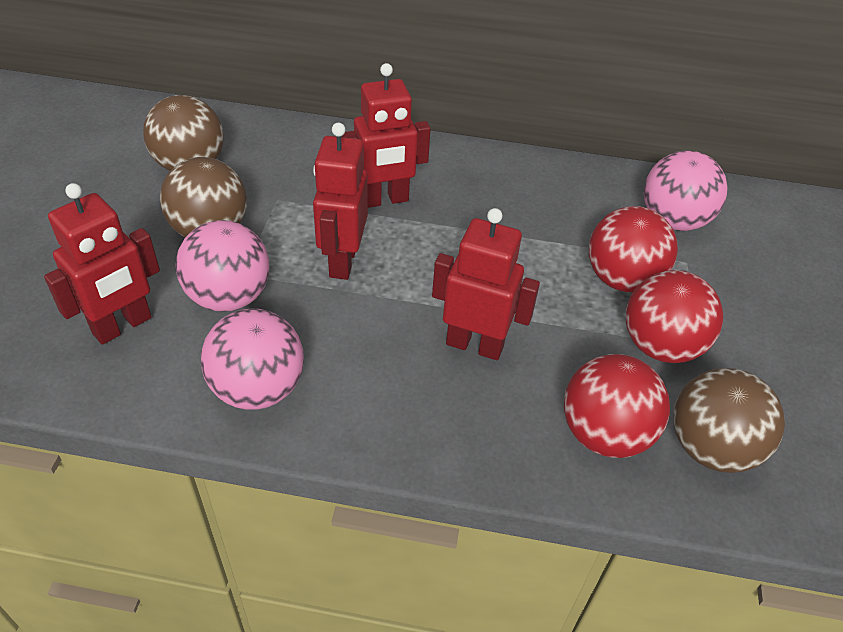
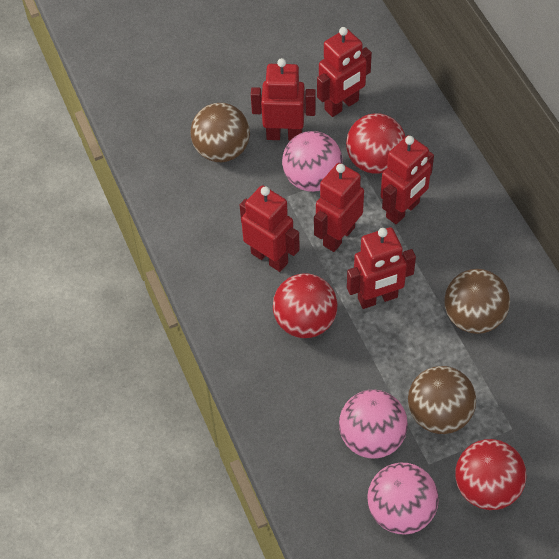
red robot: 4 -> 6

